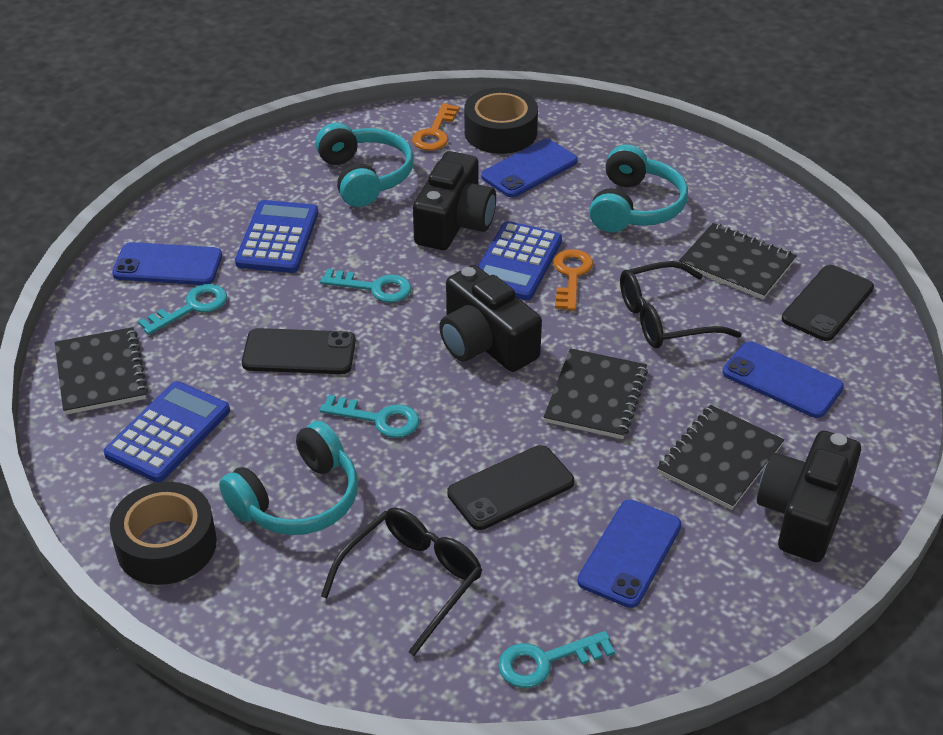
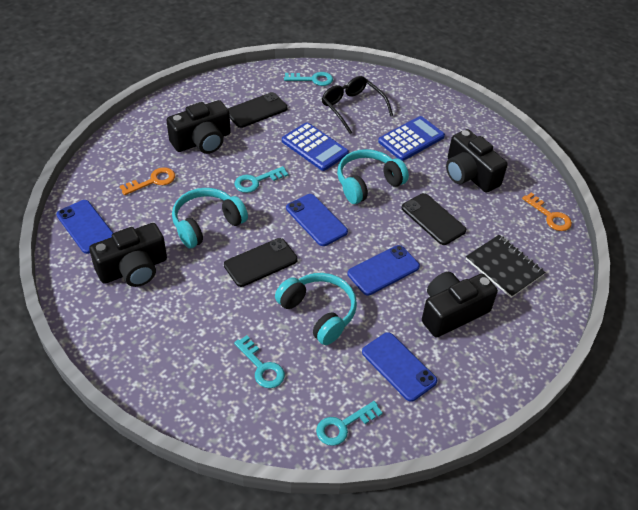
black camera: 3 -> 4
black glasses: 2 -> 1
black notebook: 4 -> 1
black tape: 2 -> 0
blue calculator: 3 -> 2

